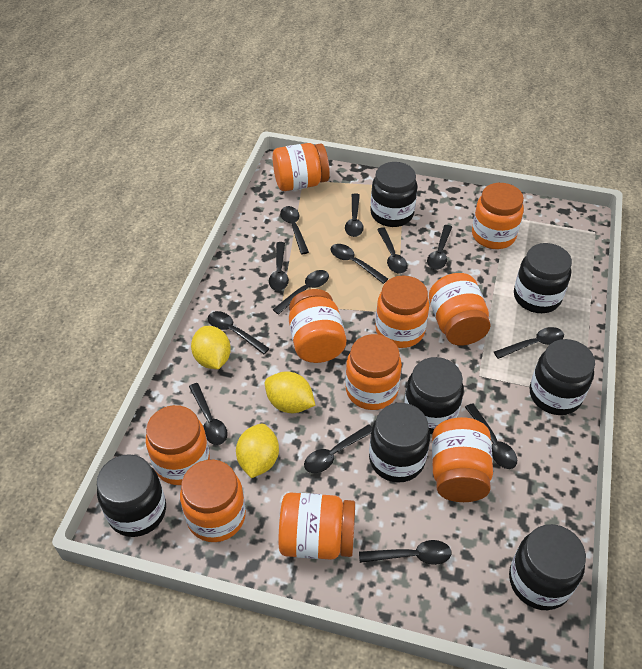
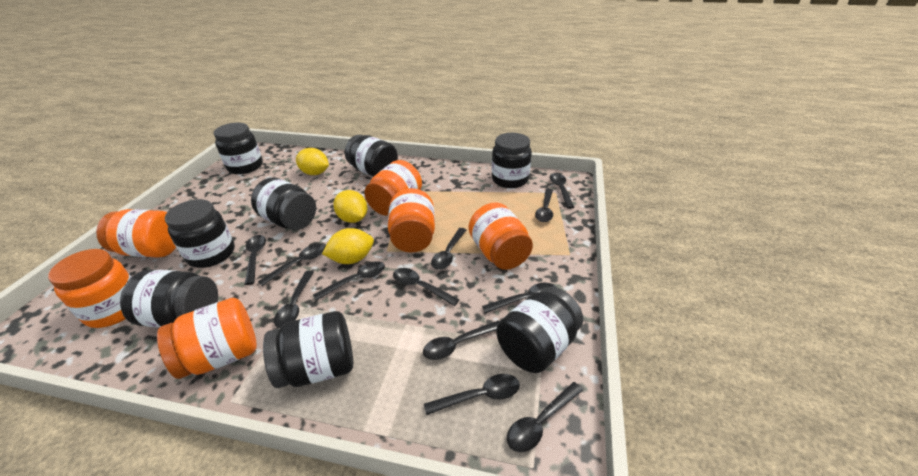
black jar: 7 -> 8
black spoon: 13 -> 12
orange jar: 10 -> 6

